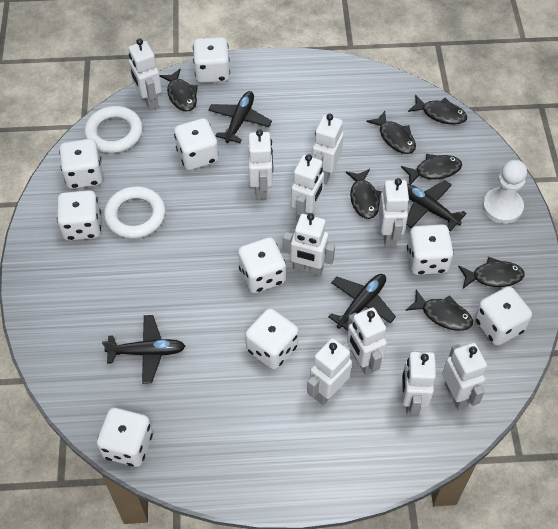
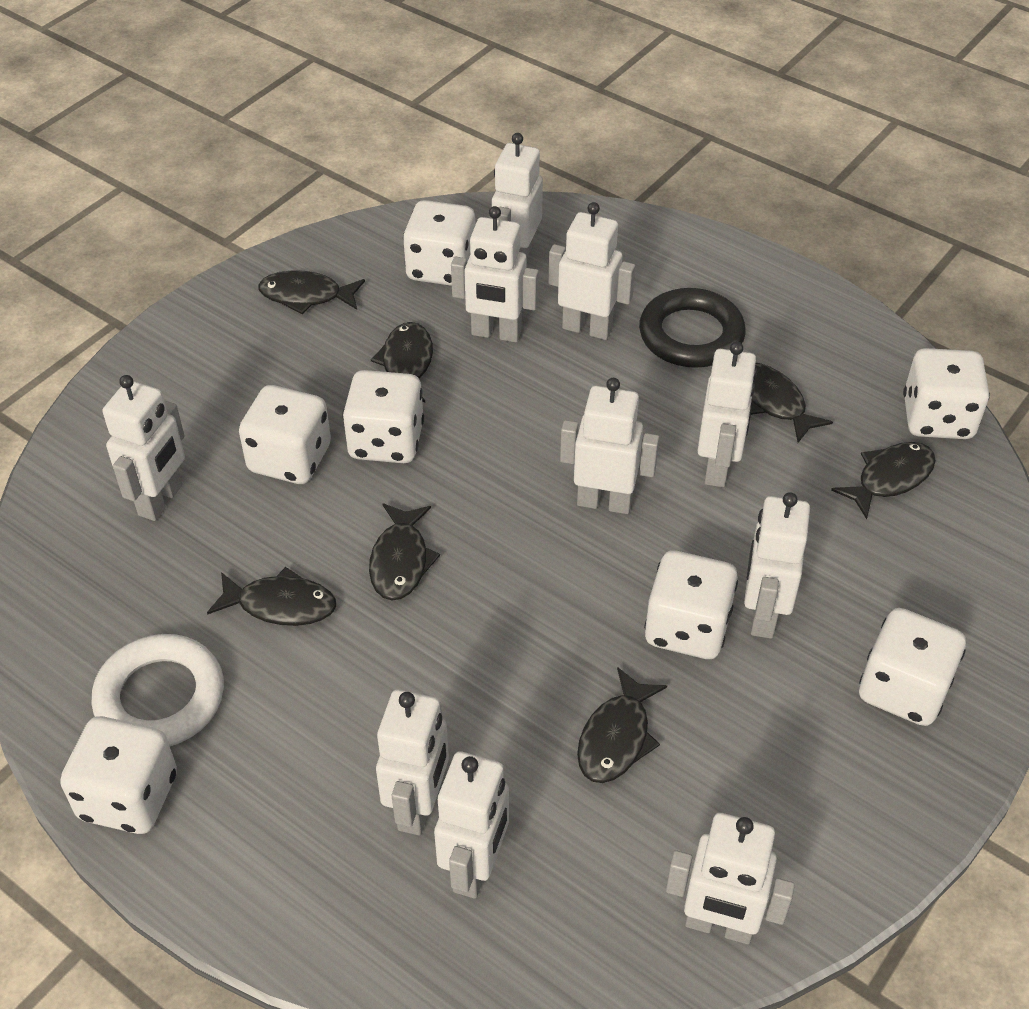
black plane: 4 -> 0
black ring: 0 -> 1
white dice: 9 -> 7
white pawn: 1 -> 0
white ring: 2 -> 1

